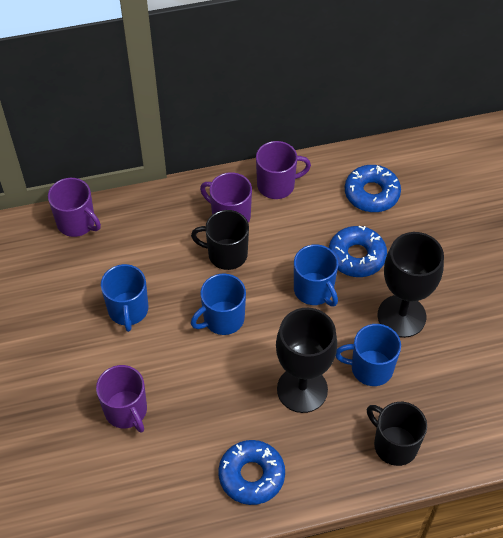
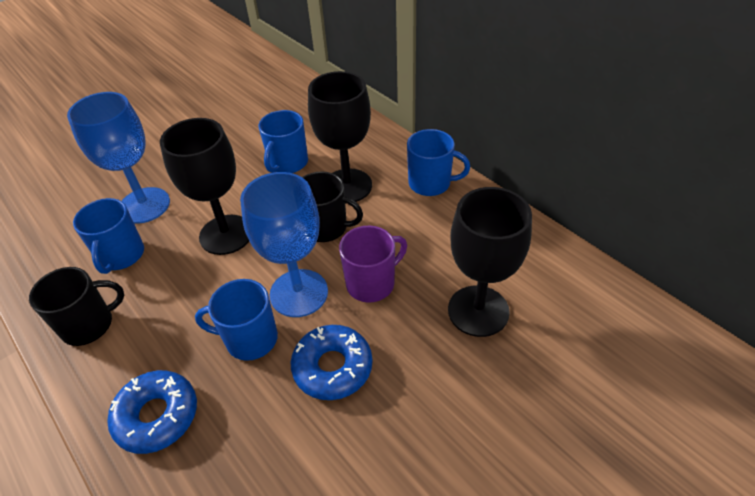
black goblet: 2 -> 3
blue donut: 3 -> 2
blue goblet: 0 -> 2
purple mug: 4 -> 1

